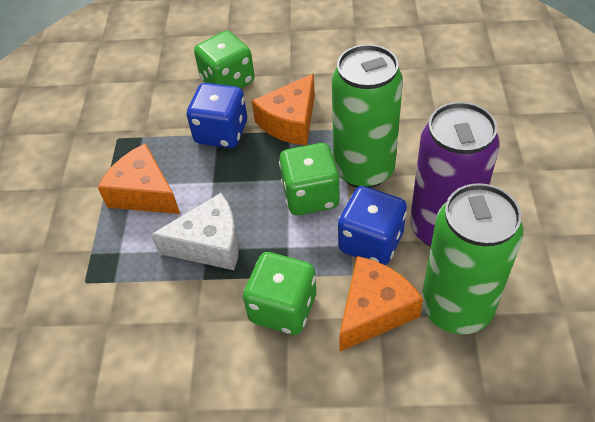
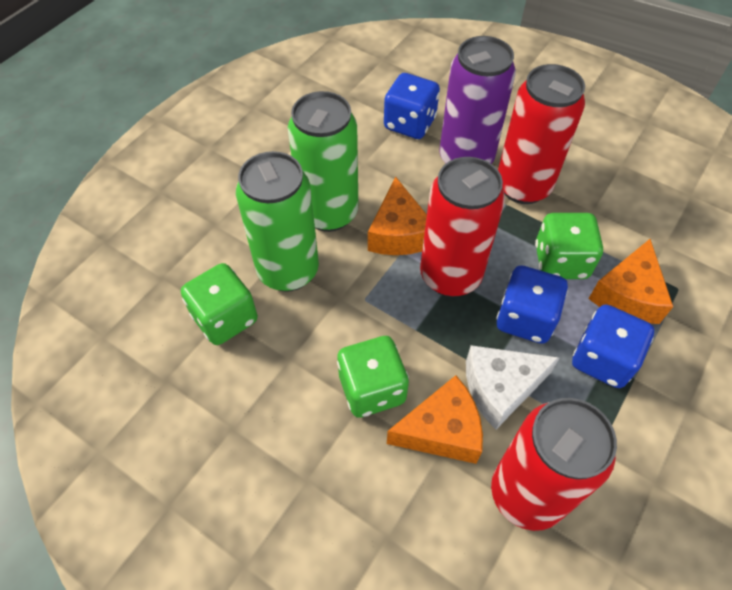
blue dice: 2 -> 3
red can: 0 -> 3

